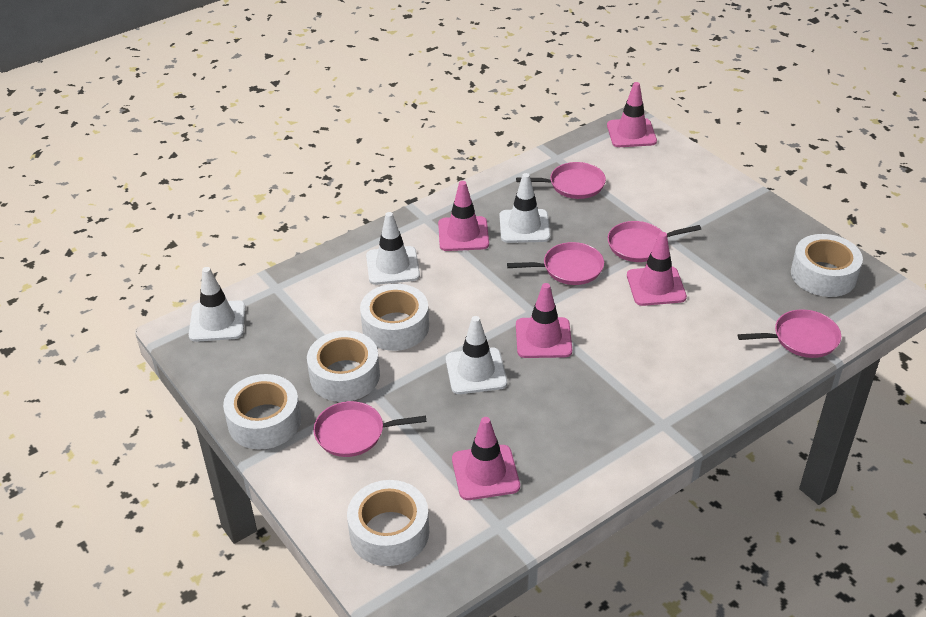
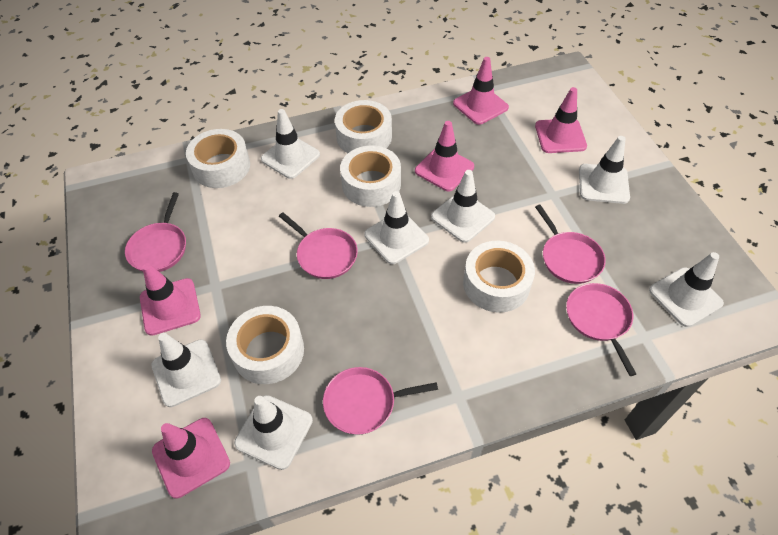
white traffic cone: 4 -> 7

